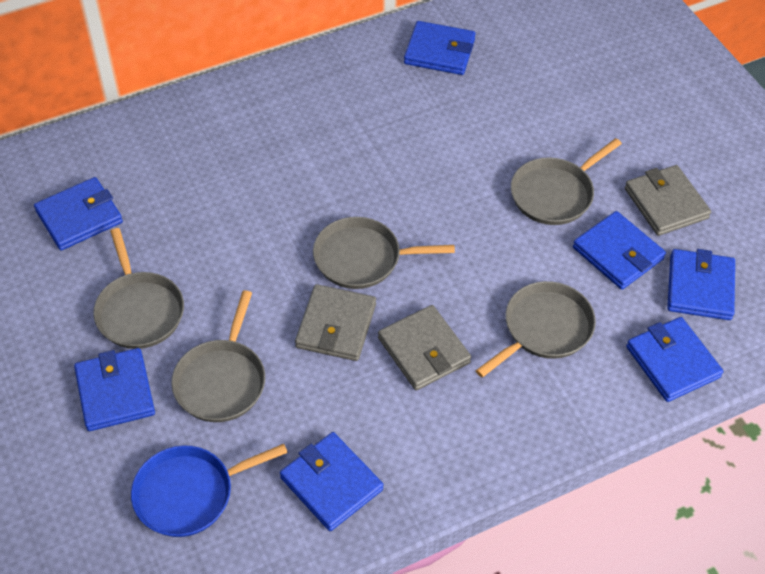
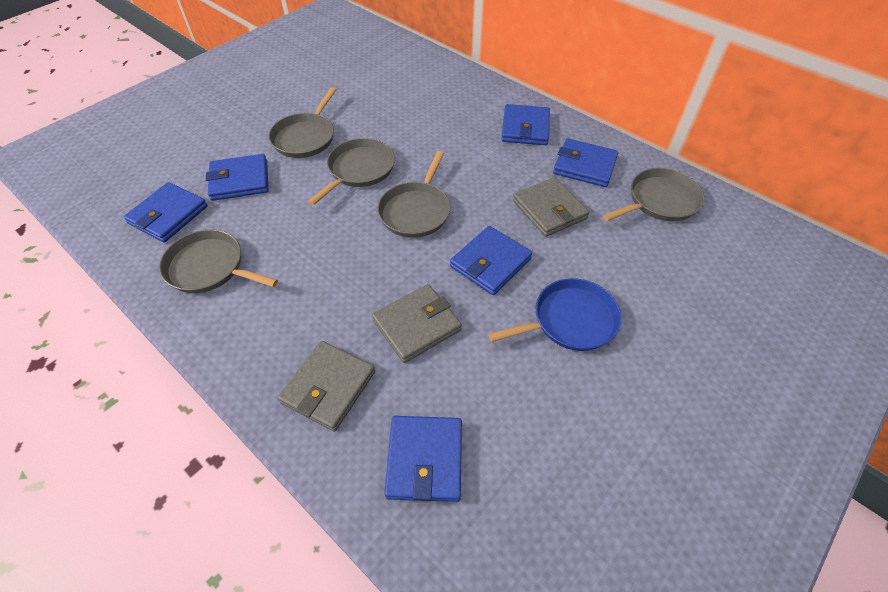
blue wallet: 7 -> 6

